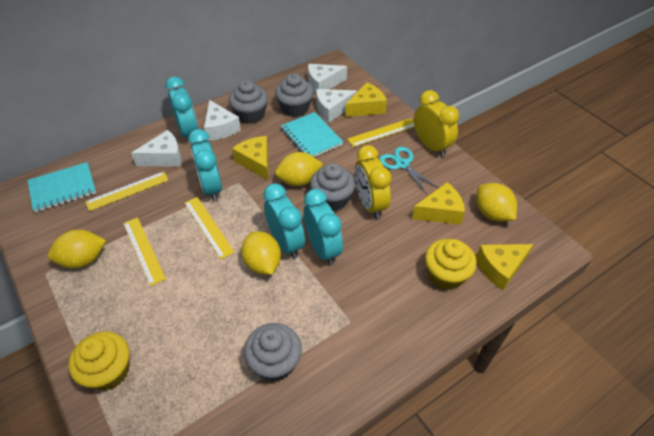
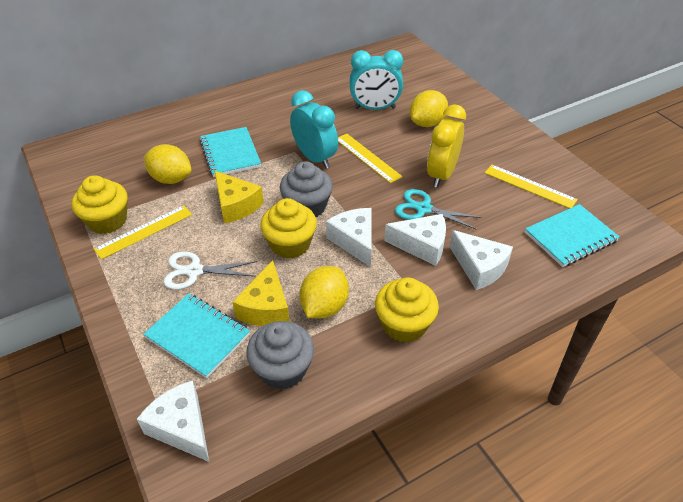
grey cupcake: 4 -> 2
turquoise clock: 4 -> 2
turquoise notebook: 2 -> 3
white scissors: 0 -> 1
yellow cheese: 4 -> 2
yellow clock: 2 -> 1
yellow cupcake: 2 -> 3
yellow lemon: 4 -> 3
yellow ruler: 4 -> 3

